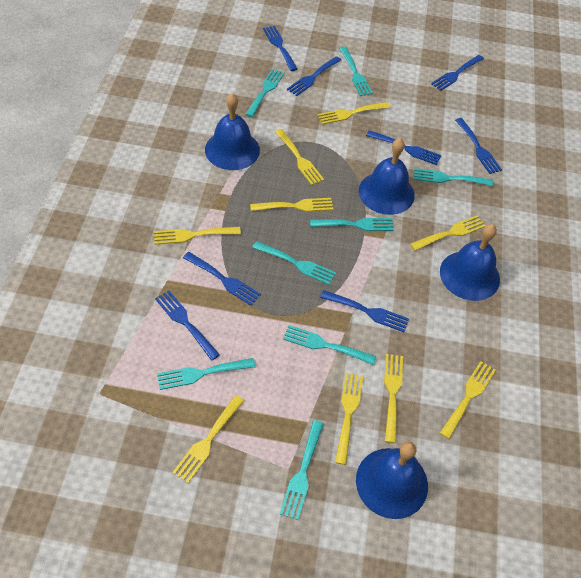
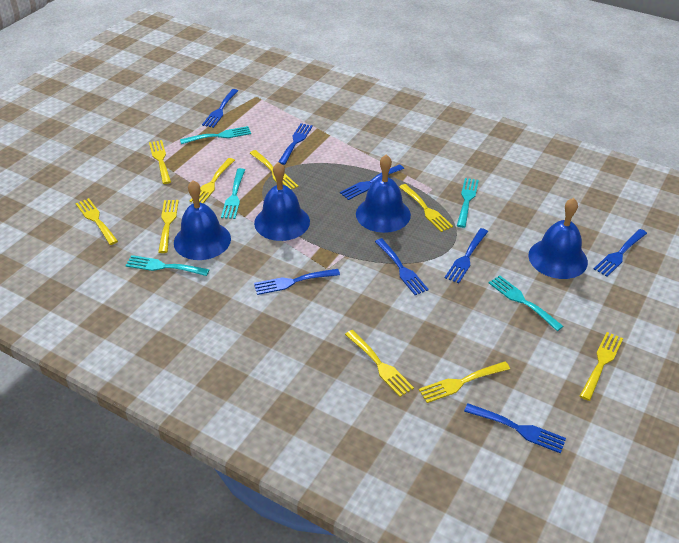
turquoise fork: 8 -> 5

